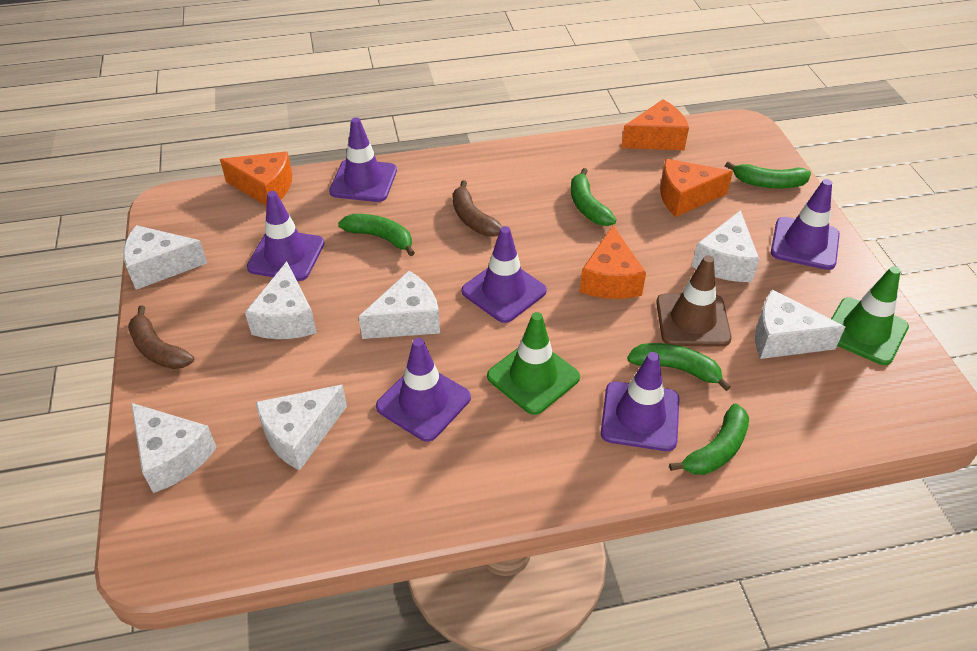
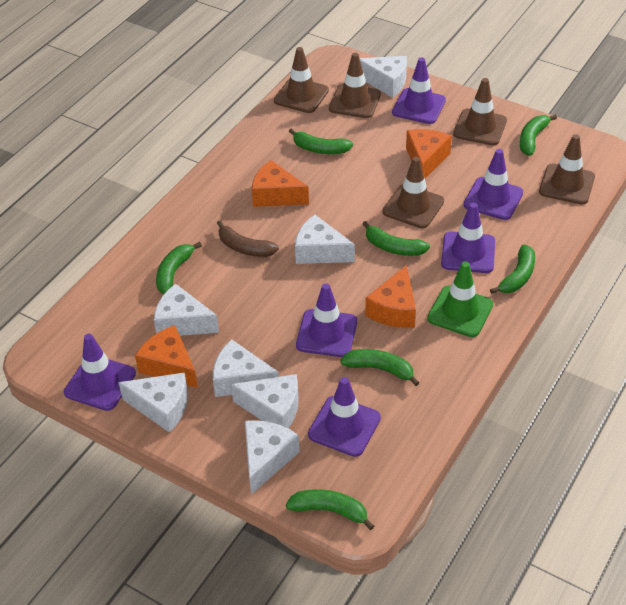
brown banana: 2 -> 1
brown traffic cone: 1 -> 5
green banana: 5 -> 7
green traffic cone: 2 -> 1

